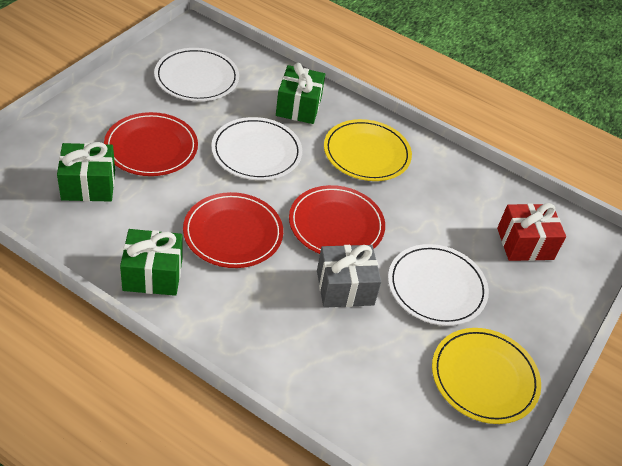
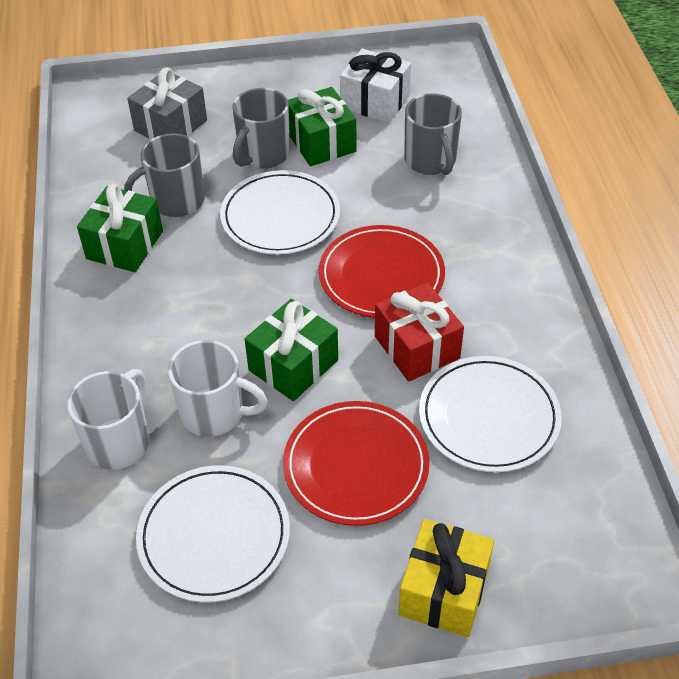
grey mug: 0 -> 3
red plate: 3 -> 2
white gift: 0 -> 1
white mug: 0 -> 2
yellow gift: 0 -> 1
yellow plate: 2 -> 0

